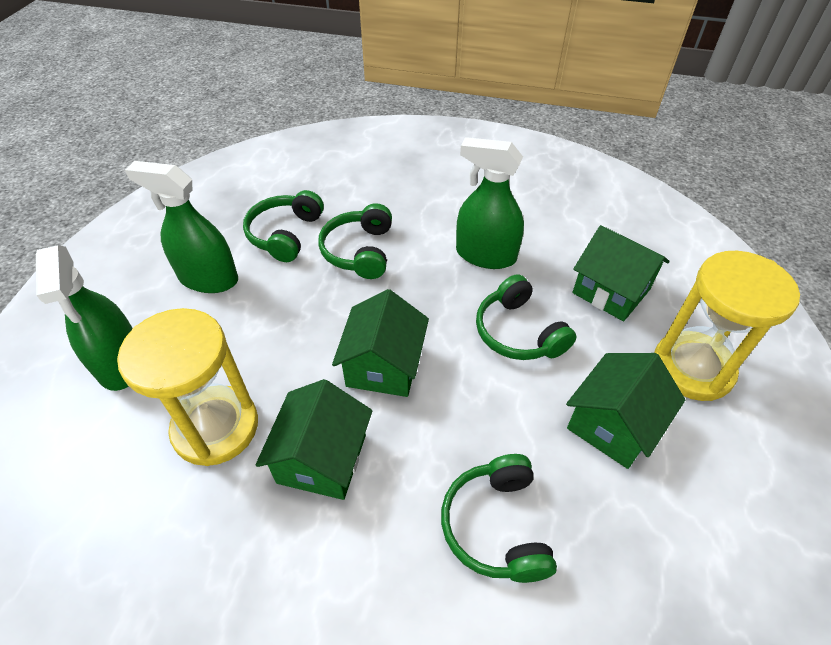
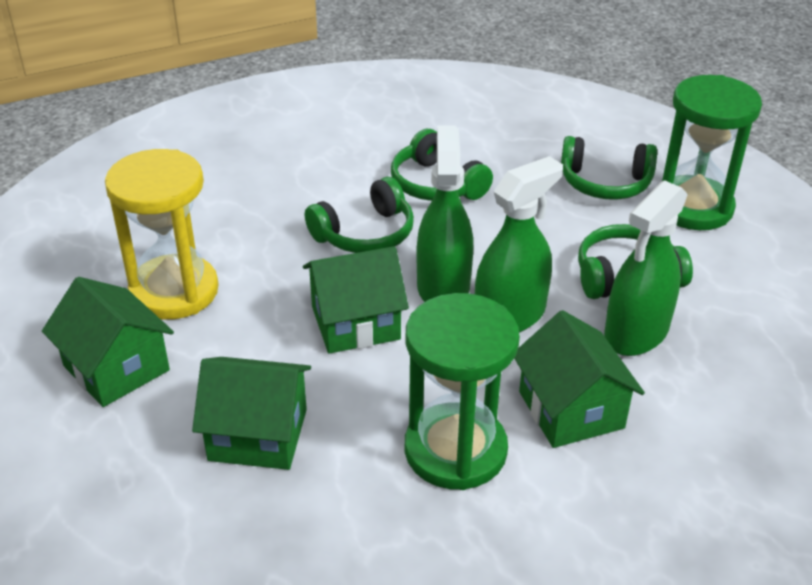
green hourglass: 0 -> 2
yellow hourglass: 2 -> 1

